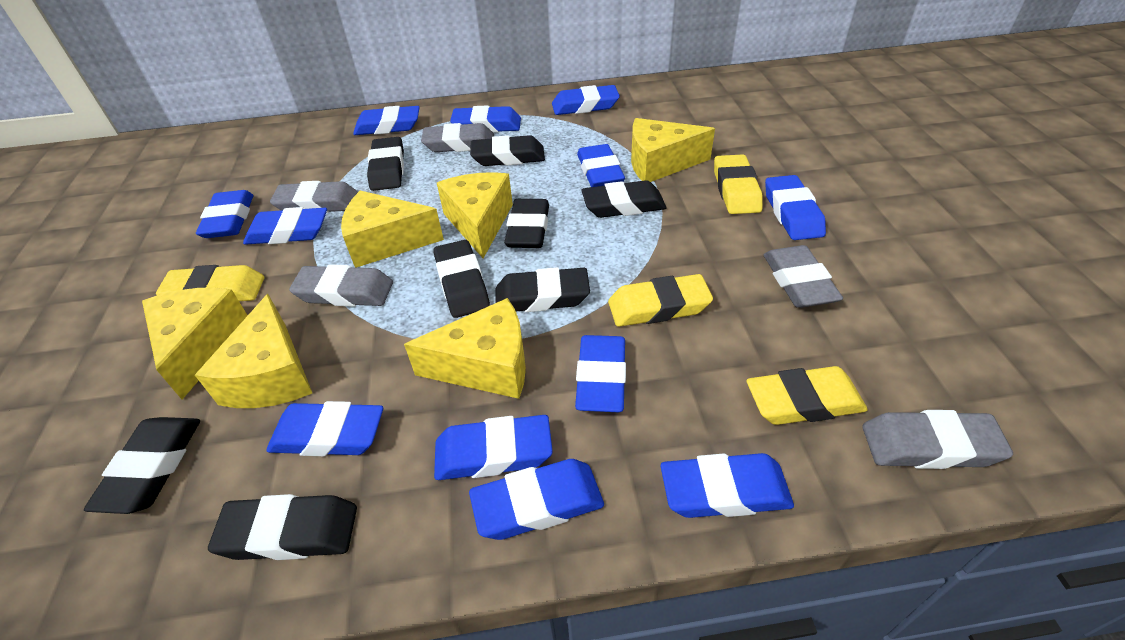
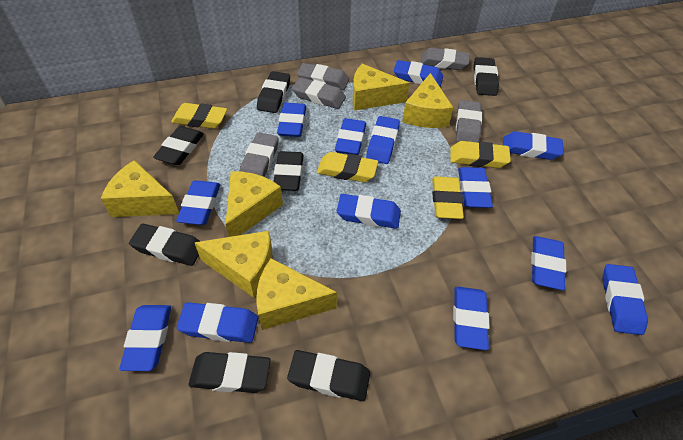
black eraser: 8 -> 7
blue eraser: 12 -> 13

